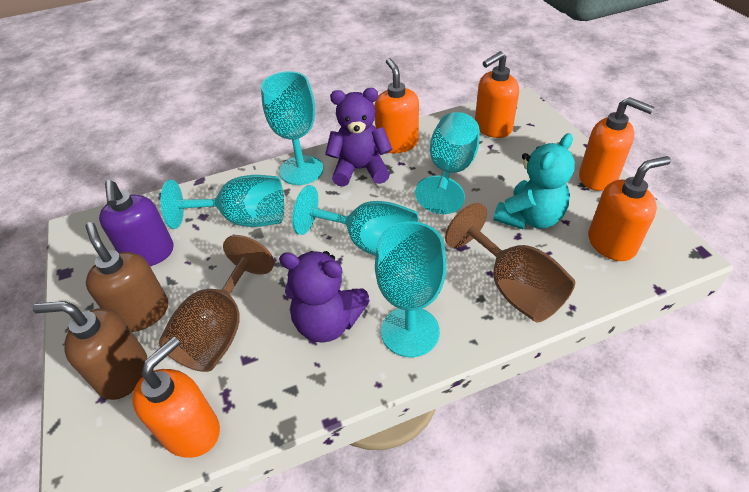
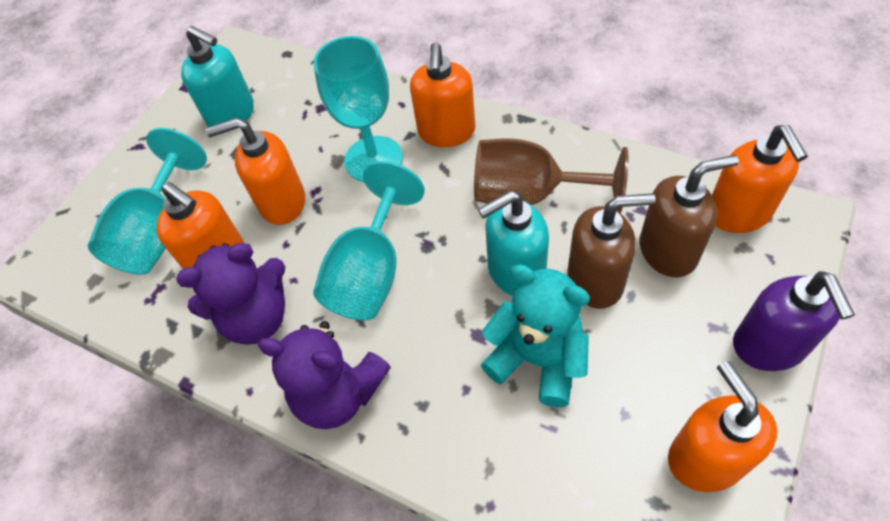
brown goblet: 2 -> 1
turquoise goblet: 5 -> 3
turquoise soap dispenser: 0 -> 2

